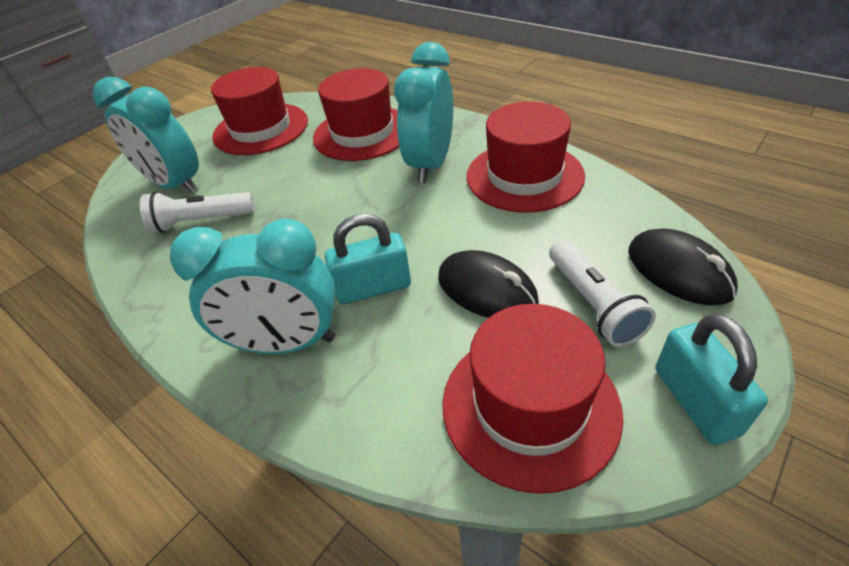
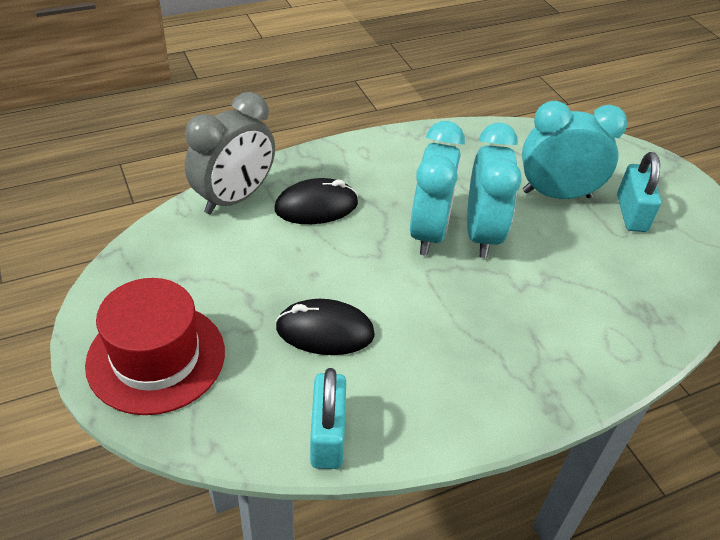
grey clock: 0 -> 1
red hat: 4 -> 1
white flashlight: 2 -> 0

